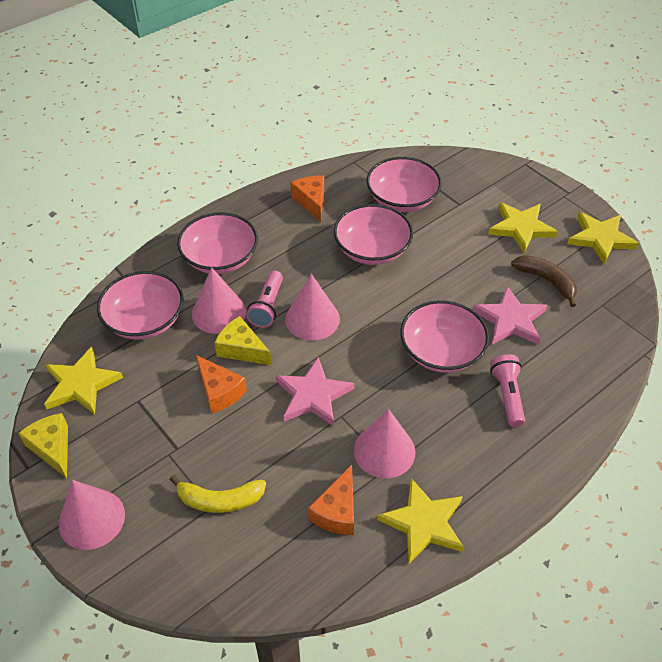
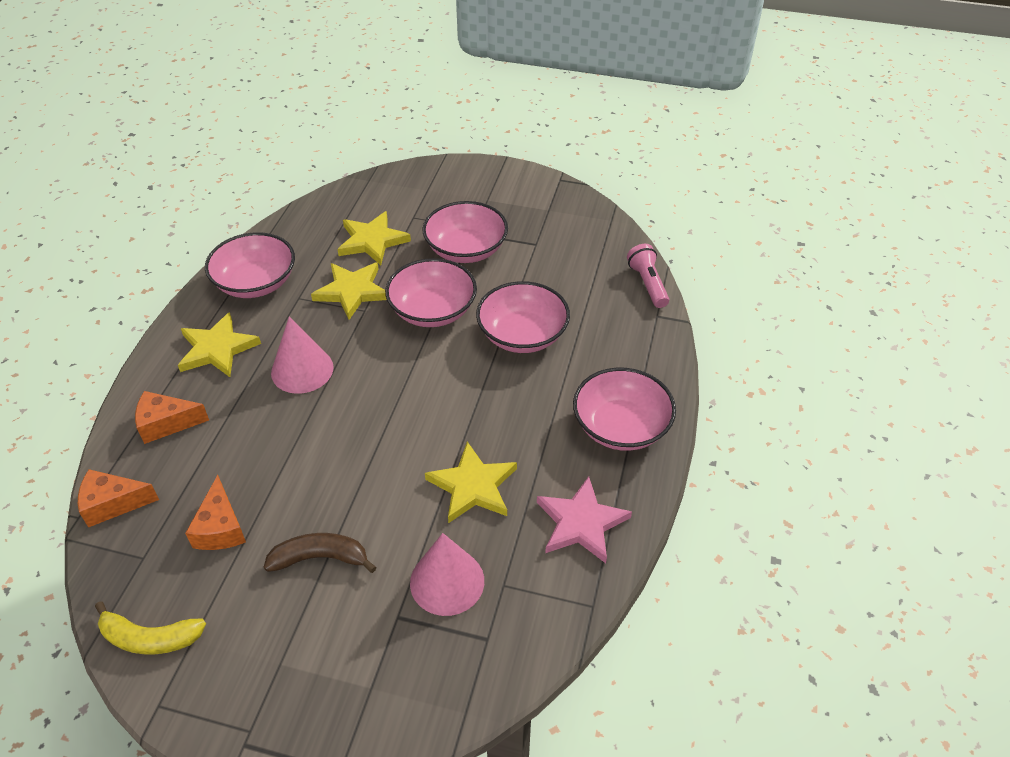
pink cone: 4 -> 2
pink flashlight: 2 -> 1
pink star: 2 -> 1
yellow cheese: 2 -> 0

